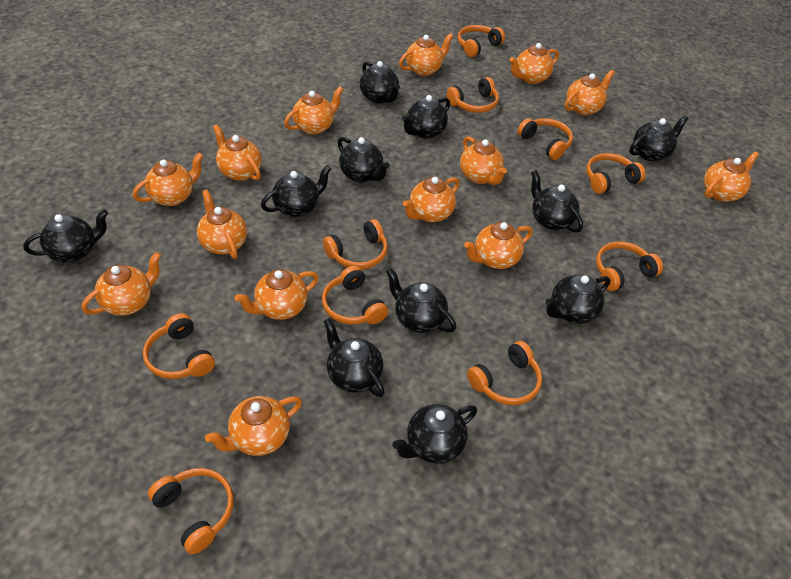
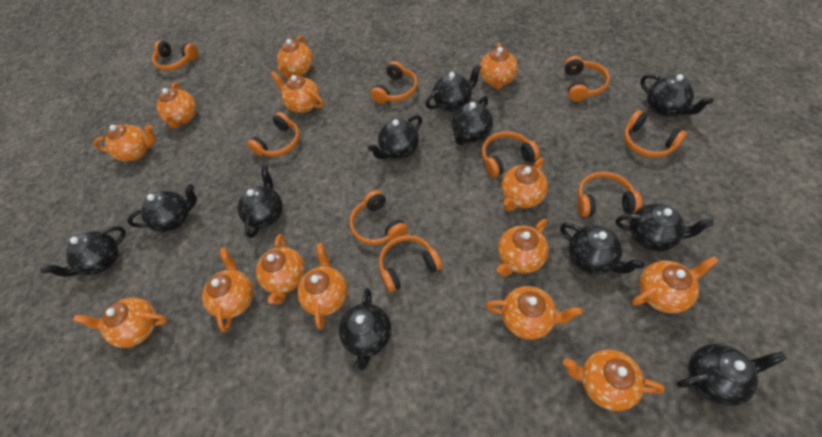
orange headphones: 10 -> 9

